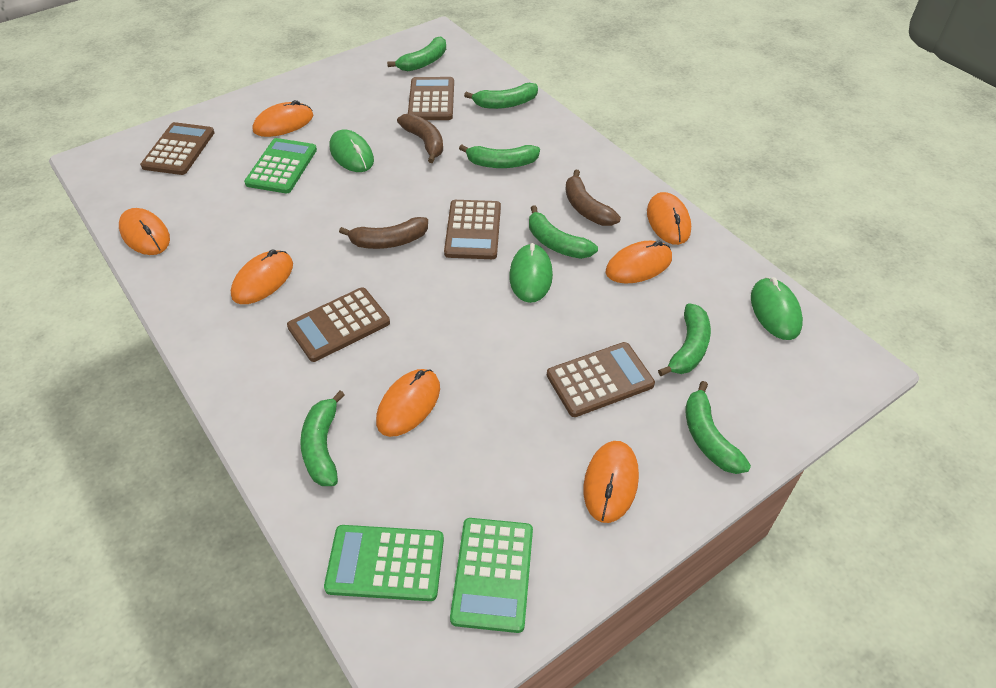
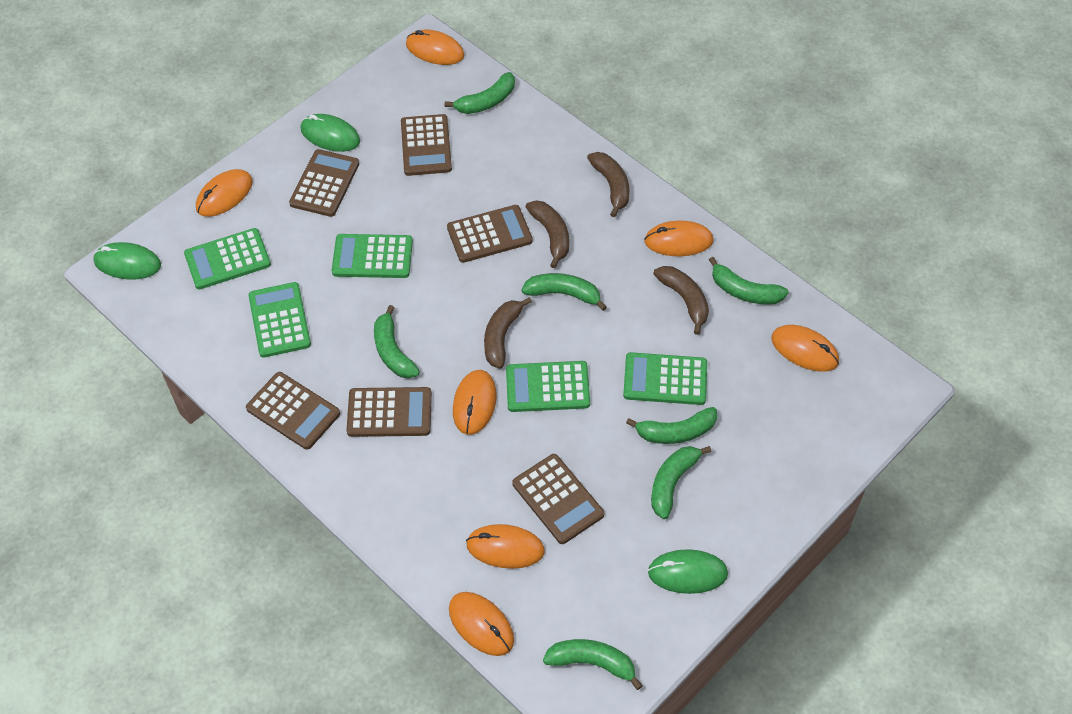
brown banana: 3 -> 4
brown calculator: 5 -> 6
green calculator: 3 -> 5

